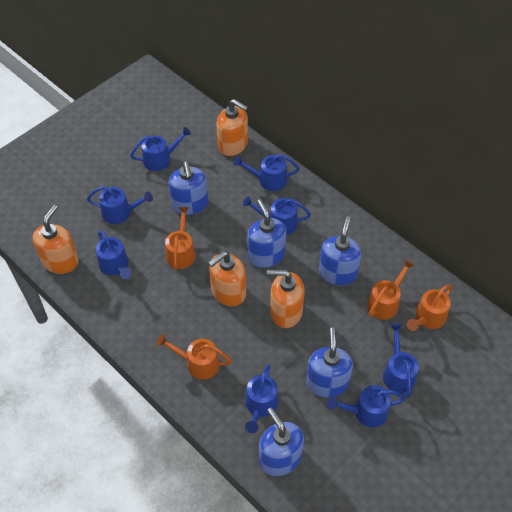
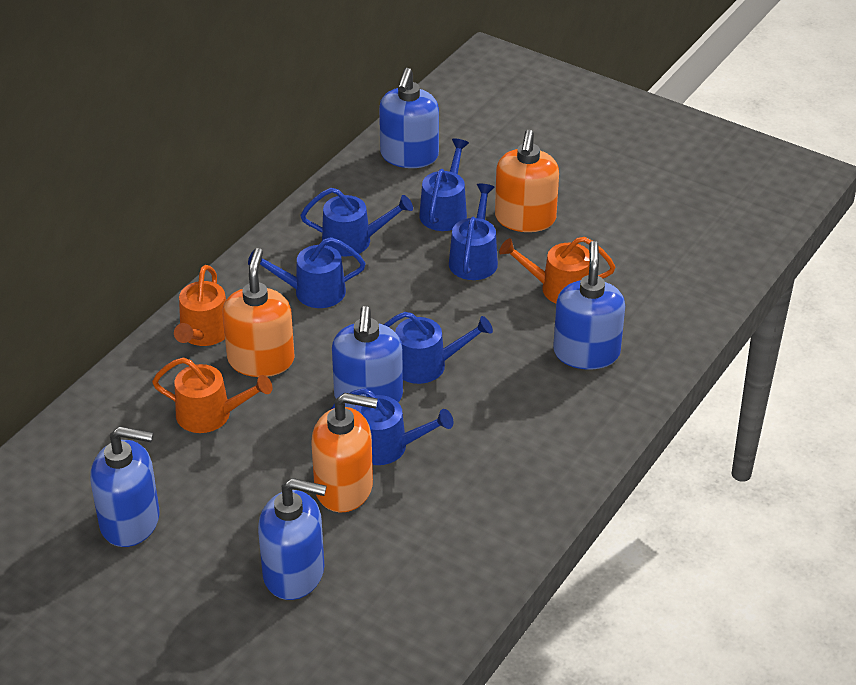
blue watering can: 8 -> 6
orange soap dispenser: 4 -> 3
orange watering can: 4 -> 3

